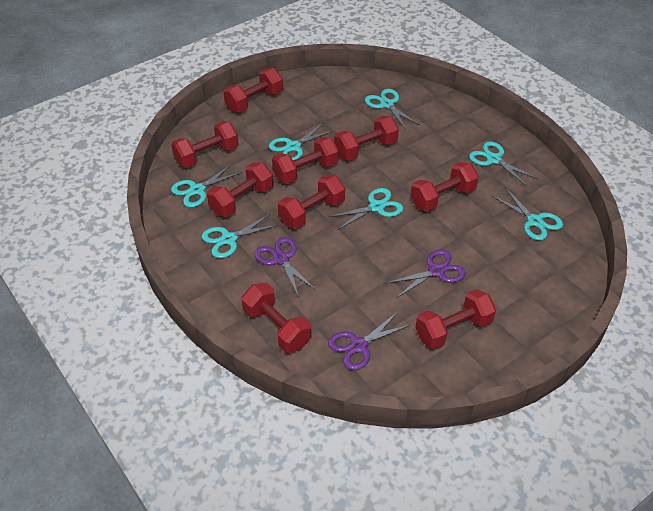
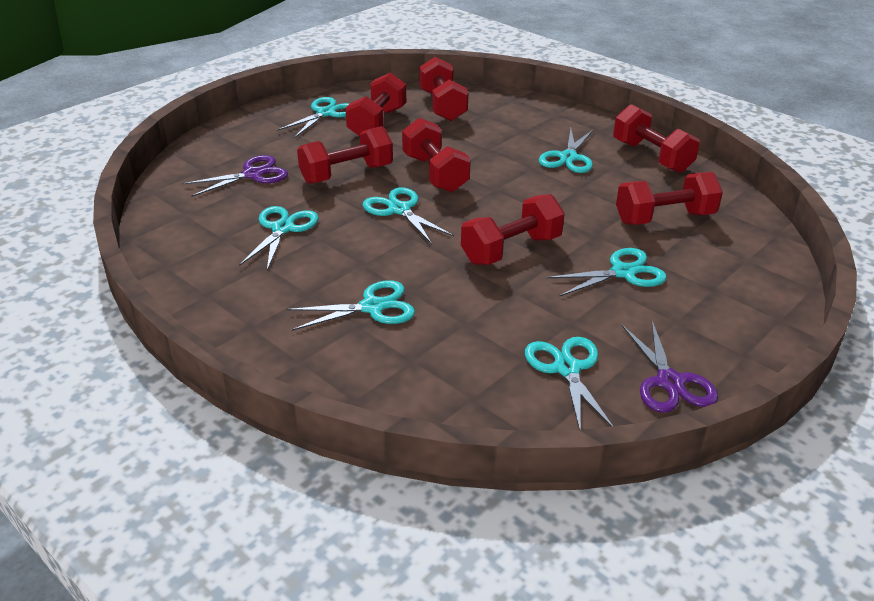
purple scissors: 3 -> 2
red dumbbell: 9 -> 7

